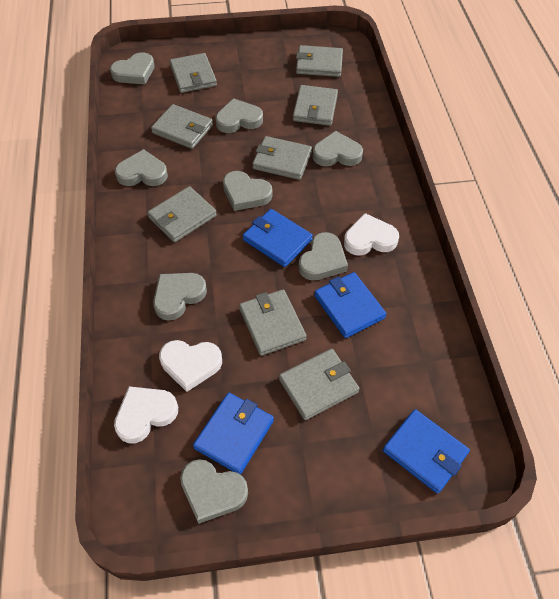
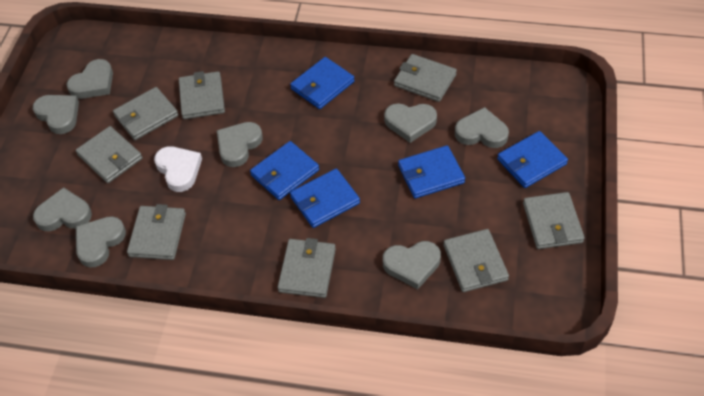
blue wallet: 4 -> 5
white heart: 3 -> 1

